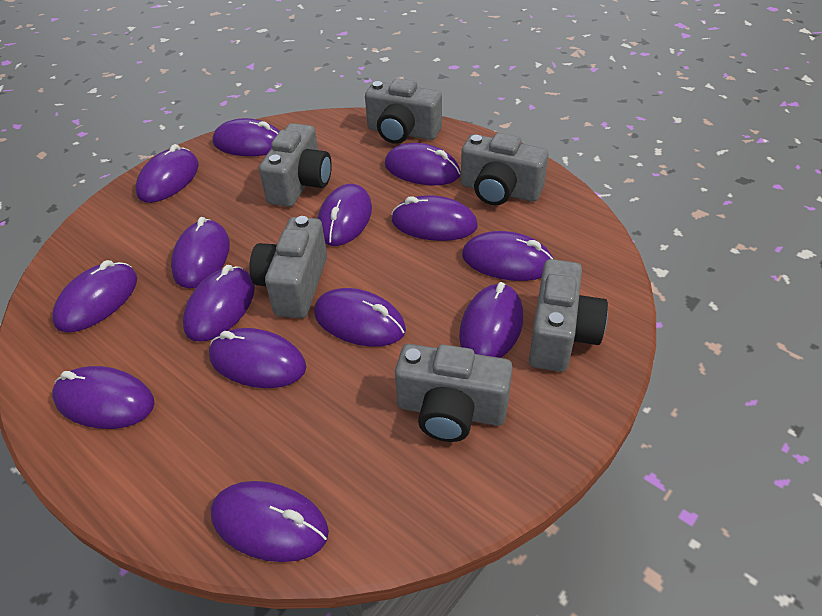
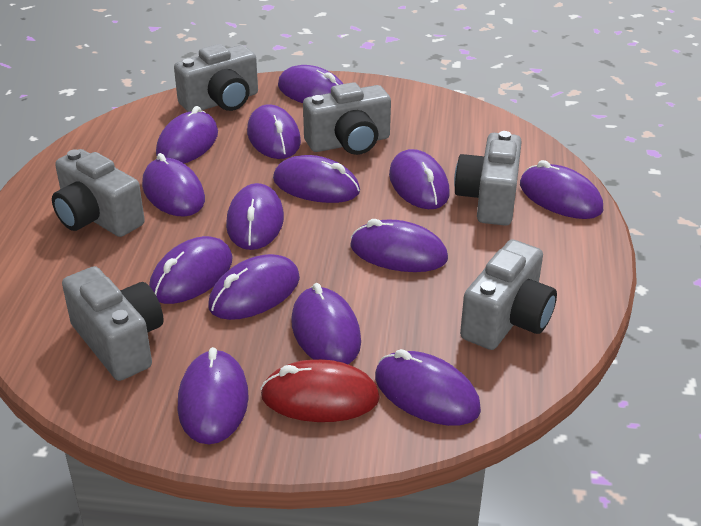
red mouse: 0 -> 1

